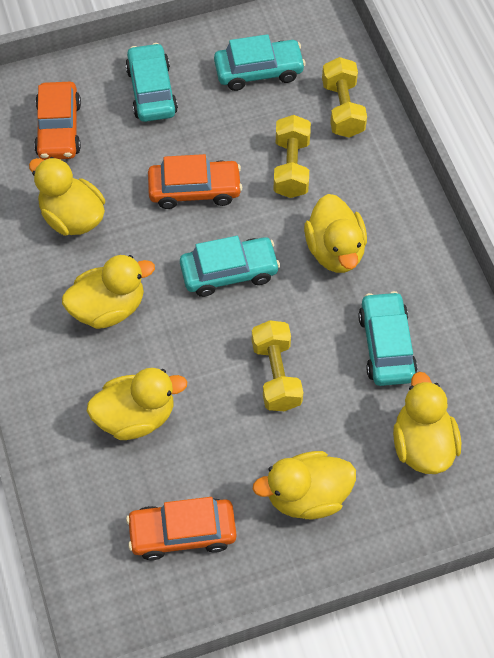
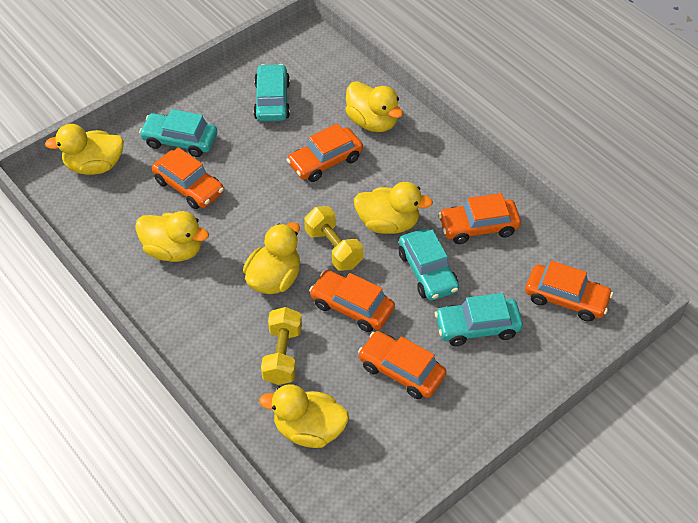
orange car: 3 -> 6
yellow dumbbell: 3 -> 2

